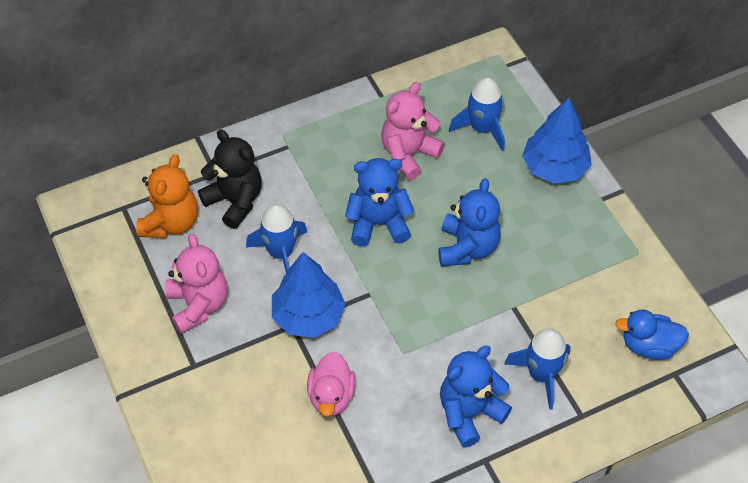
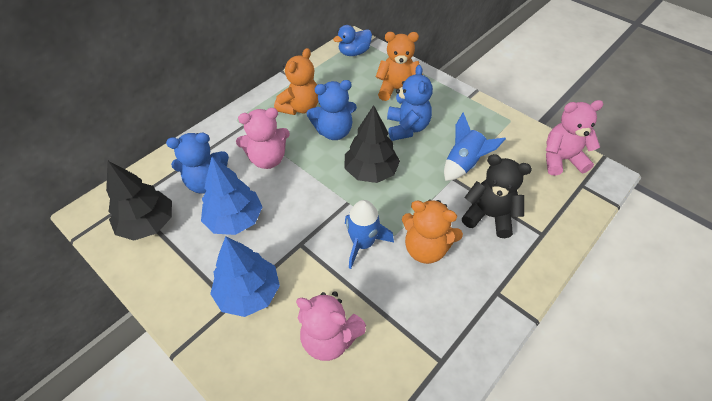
black tree: 0 -> 2
blue rocket: 3 -> 2
orange teddy bear: 1 -> 3
pink duck: 1 -> 0
pink teddy bear: 2 -> 3

